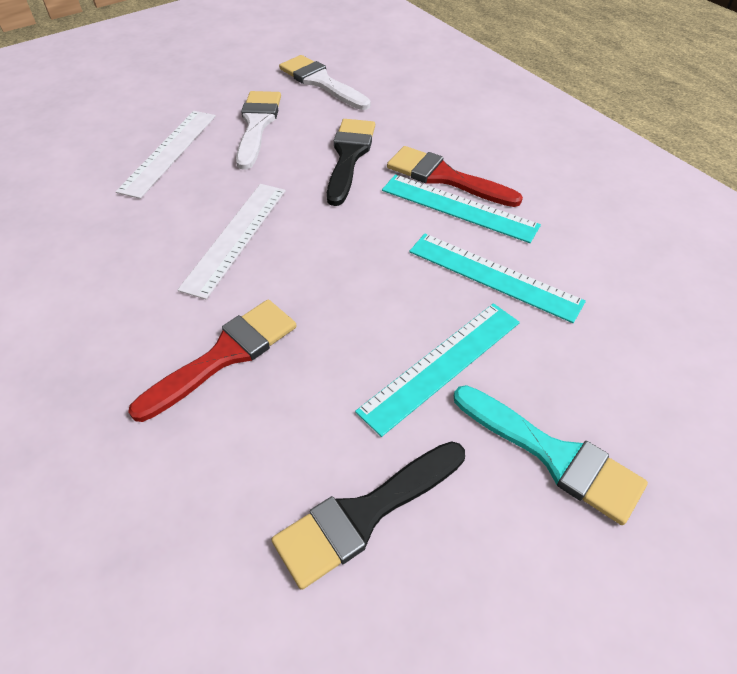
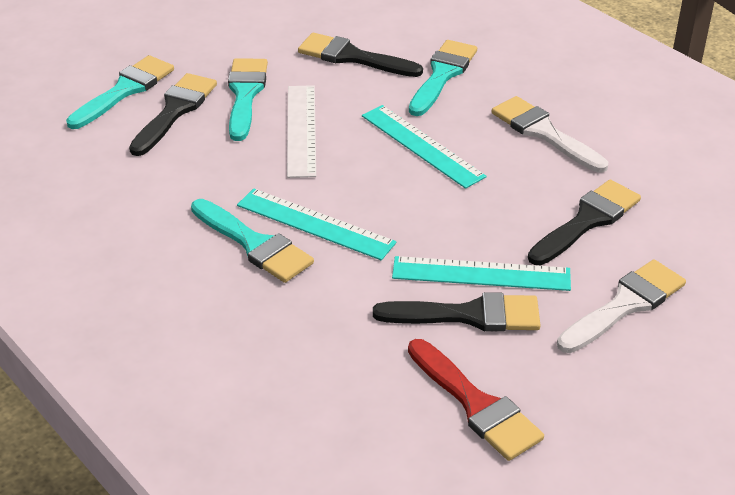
black brush: 2 -> 4
red brush: 2 -> 1
turquoise brush: 1 -> 4
white ruler: 2 -> 1

